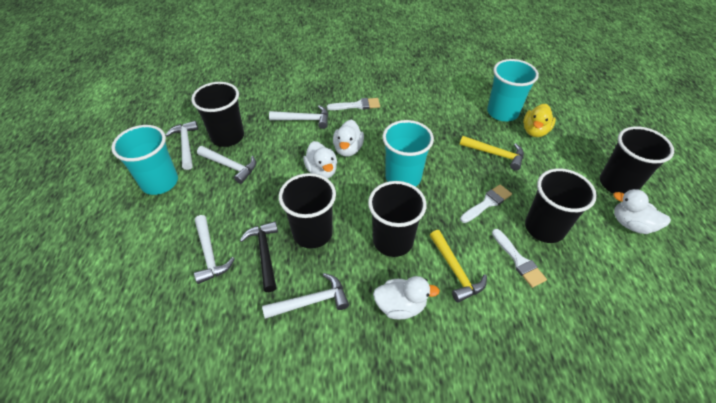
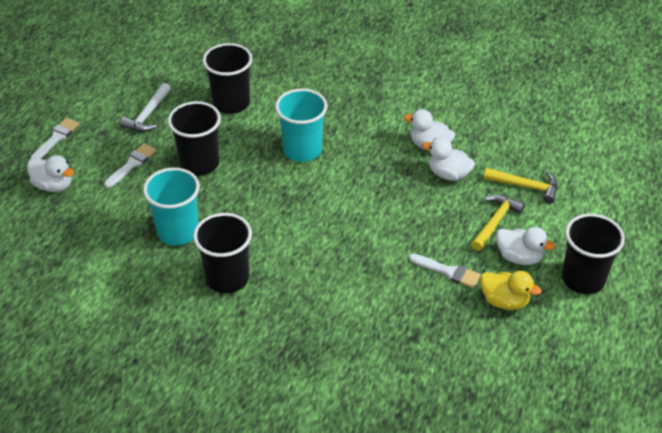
black cup: 5 -> 4
black hammer: 1 -> 0
turquoise cup: 3 -> 2
white hammer: 5 -> 1

